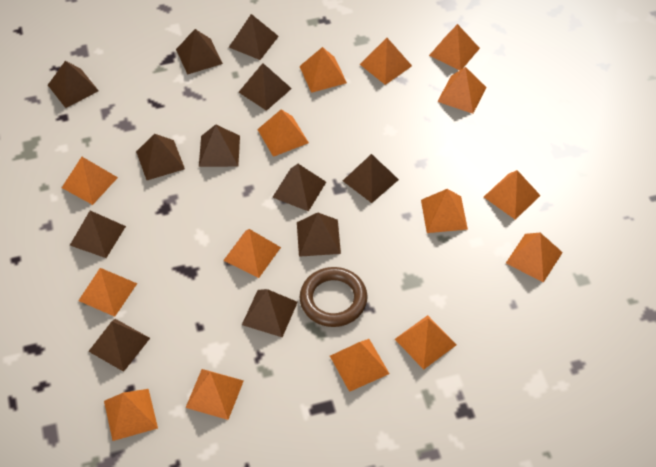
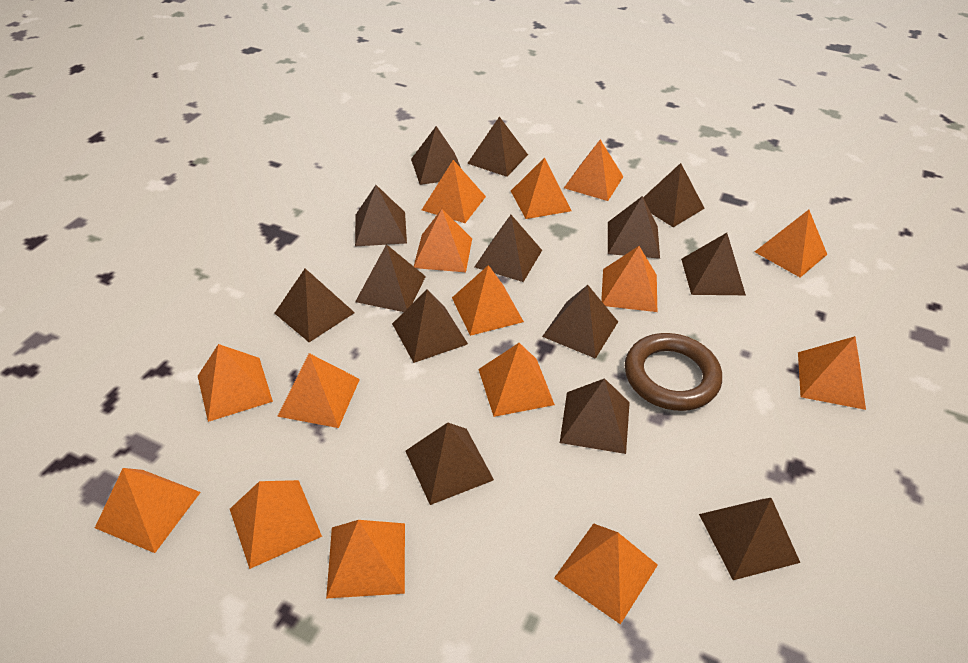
brown pyramid: 12 -> 14

